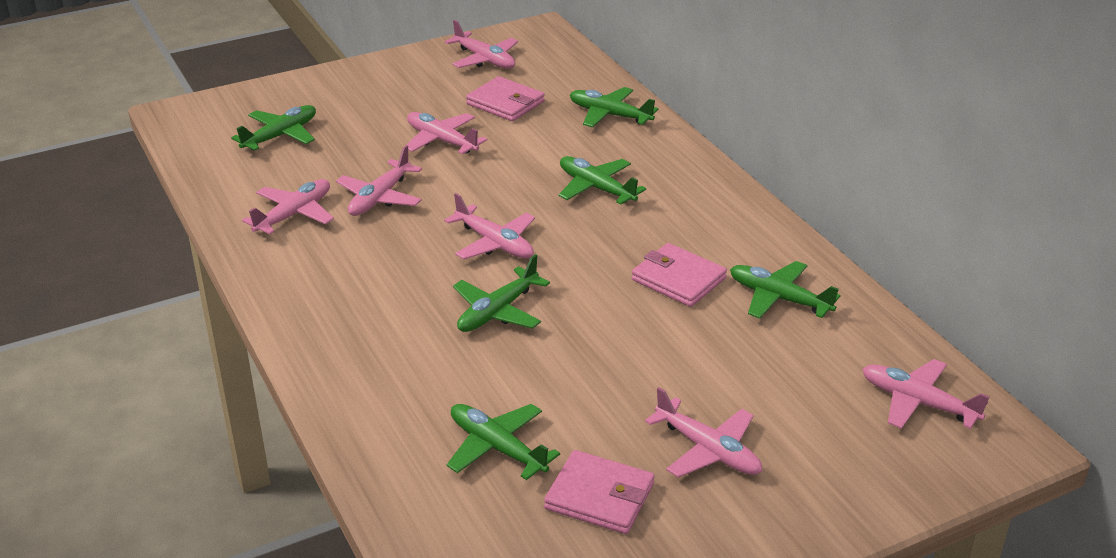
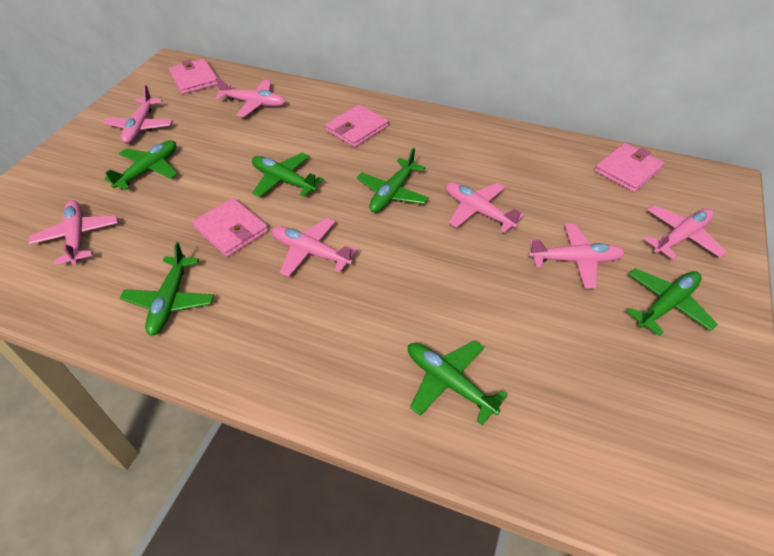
pink wallet: 3 -> 4

